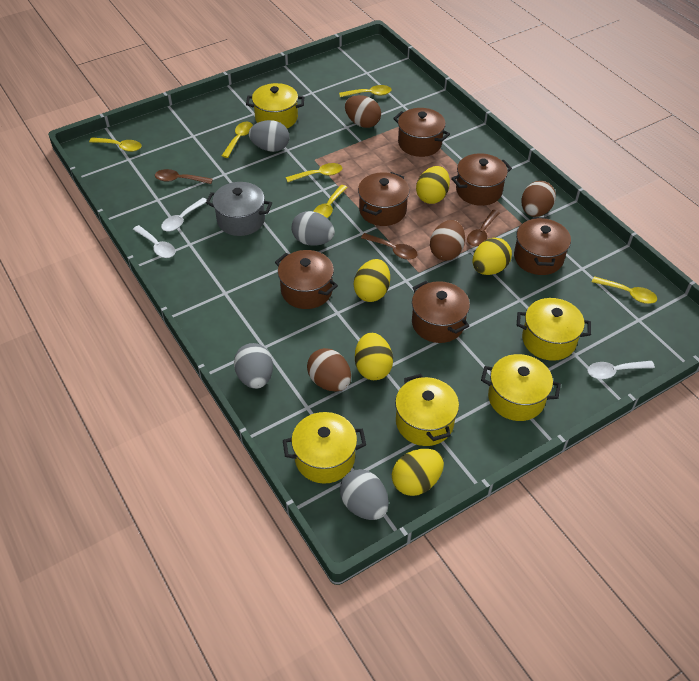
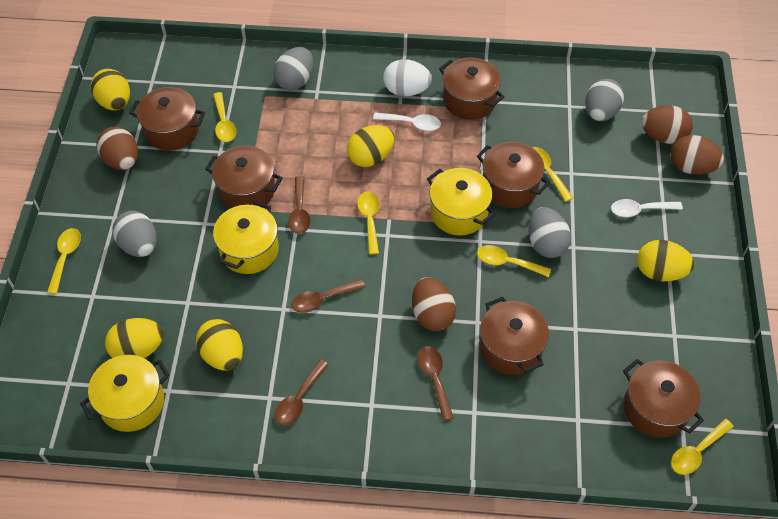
brown spoon: 3 -> 4
grey pot: 1 -> 0
white egg: 0 -> 1
white spoon: 3 -> 2
yellow pot: 5 -> 3

